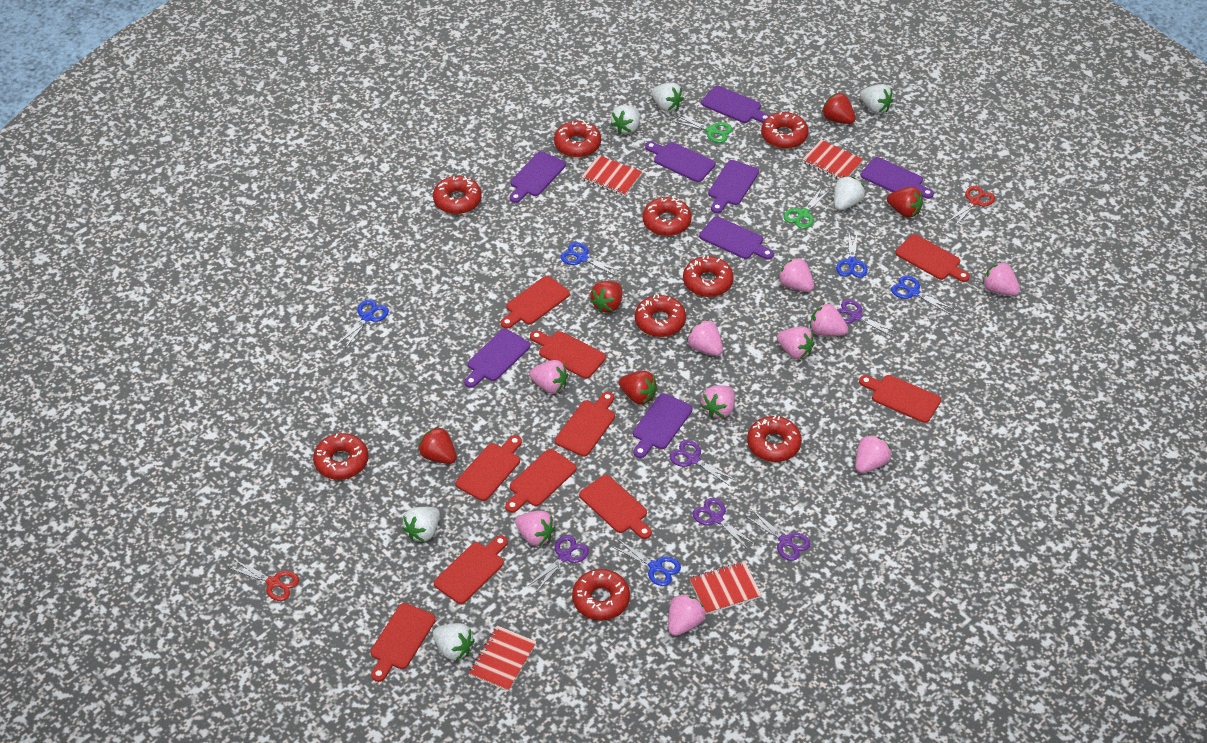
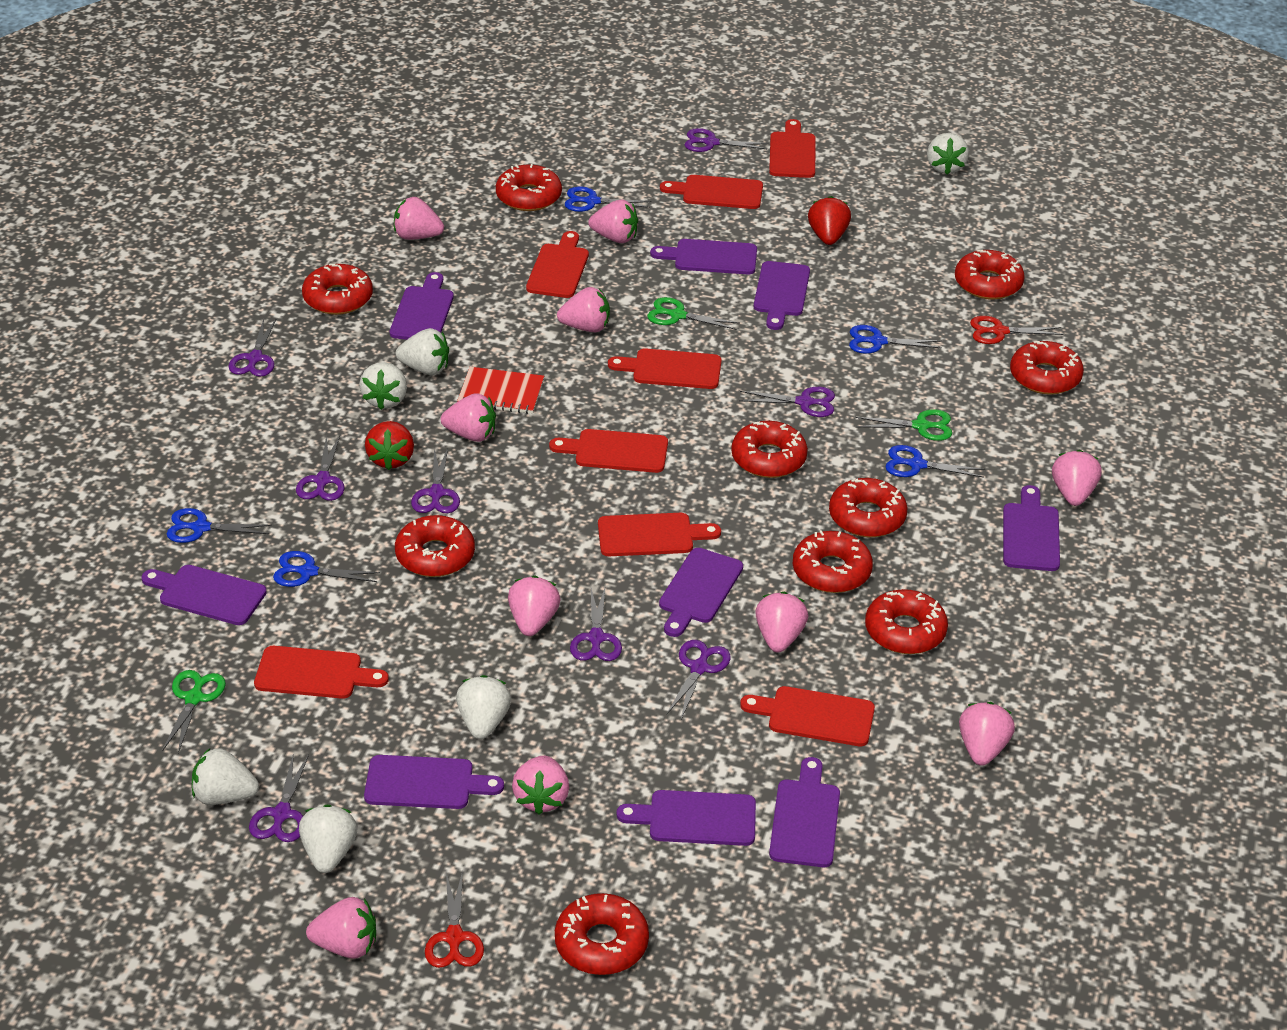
green scissors: 2 -> 3
purple cutting board: 8 -> 9
purple scissors: 5 -> 8
red cutting board: 10 -> 8
red donut: 9 -> 10
red notebook: 4 -> 1
red strawberry: 5 -> 2

